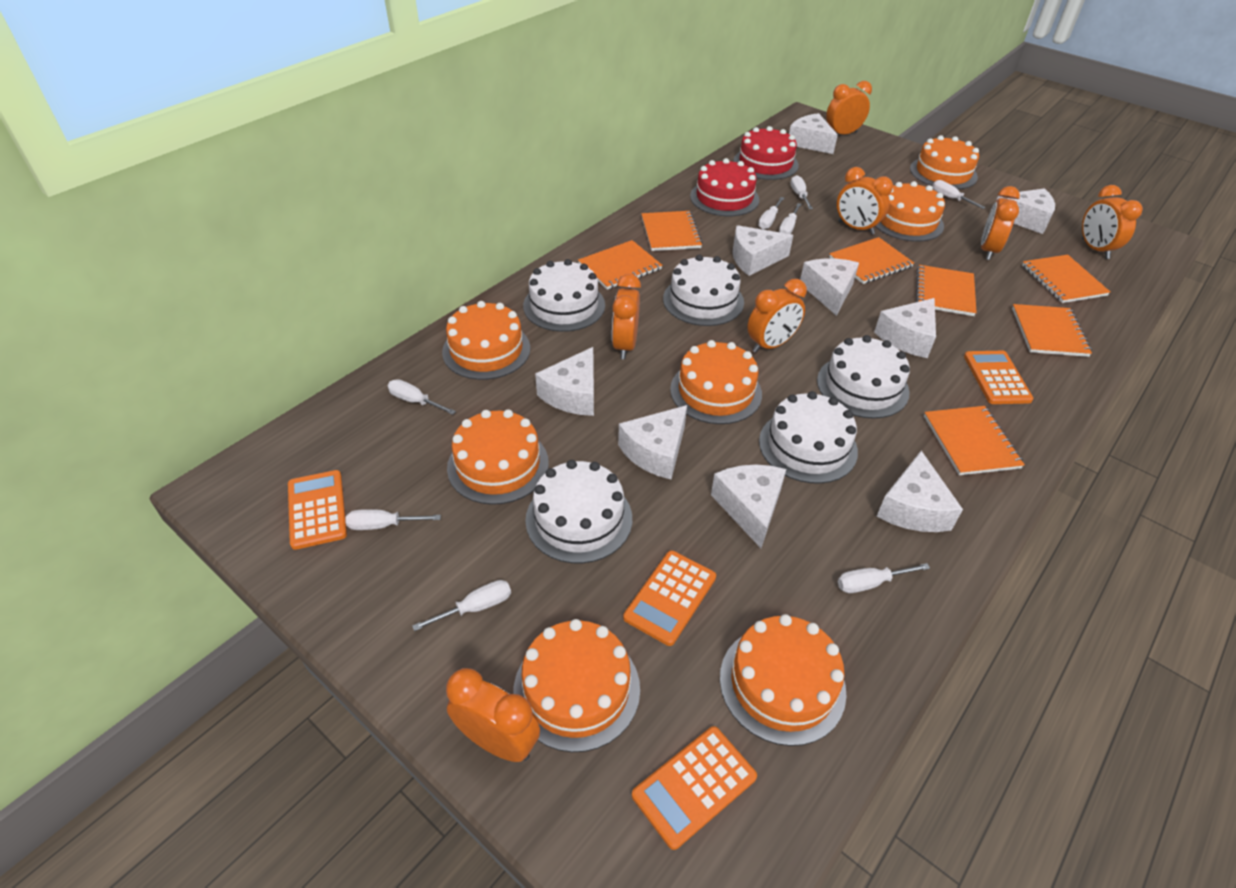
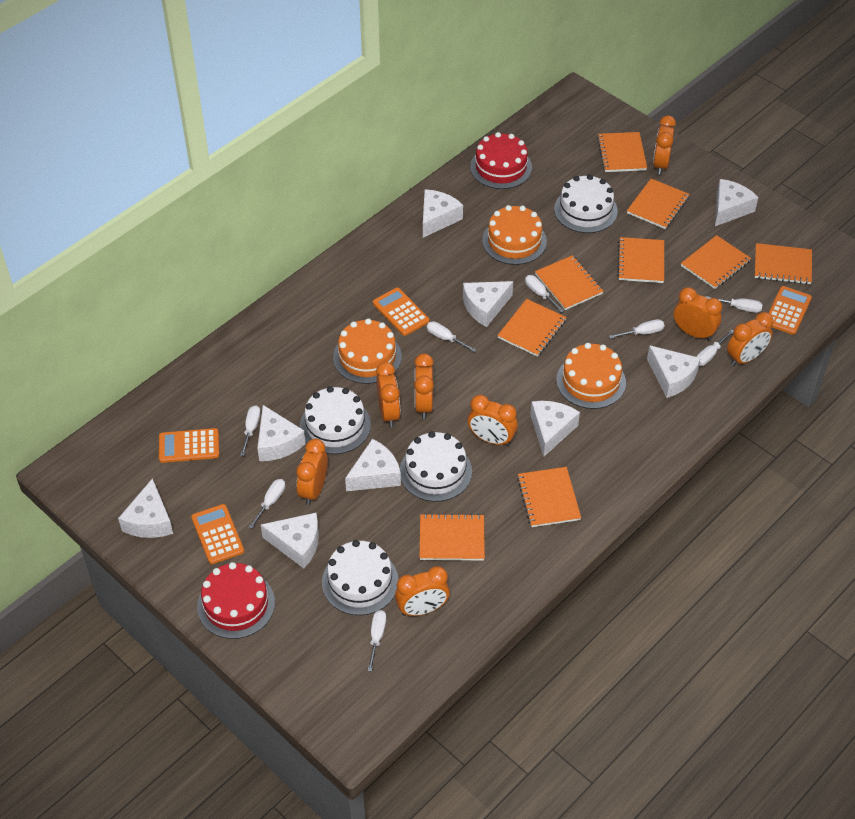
orange cake: 7 -> 3
orange clock: 7 -> 8
orange notebook: 7 -> 9
white cake: 5 -> 4

